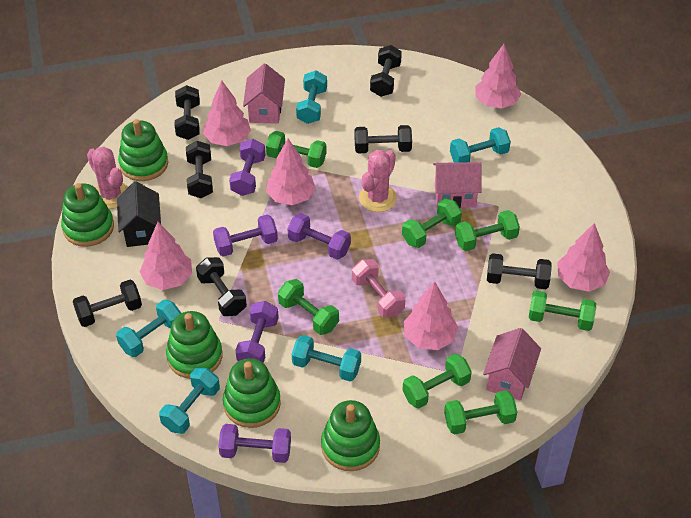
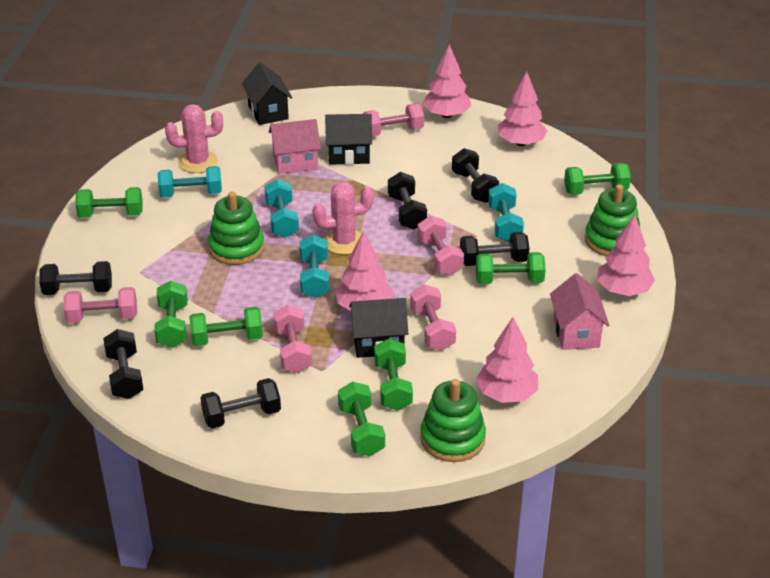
black dumbbell: 7 -> 6
black house: 1 -> 3
green stacking toy: 5 -> 3
pink dumbbell: 1 -> 5
pink house: 3 -> 2
pink tree: 6 -> 5
purple dumbbell: 5 -> 0
turquoise dumbbell: 5 -> 4

